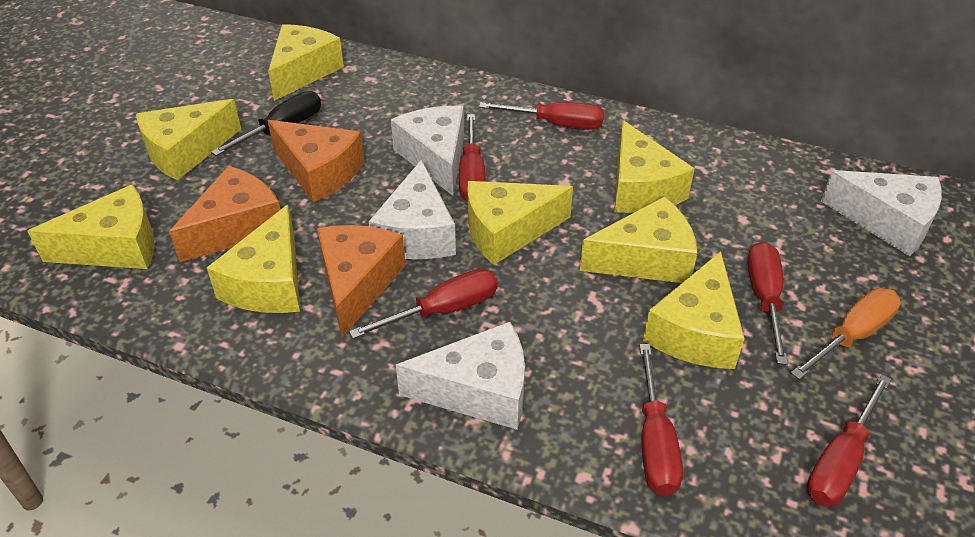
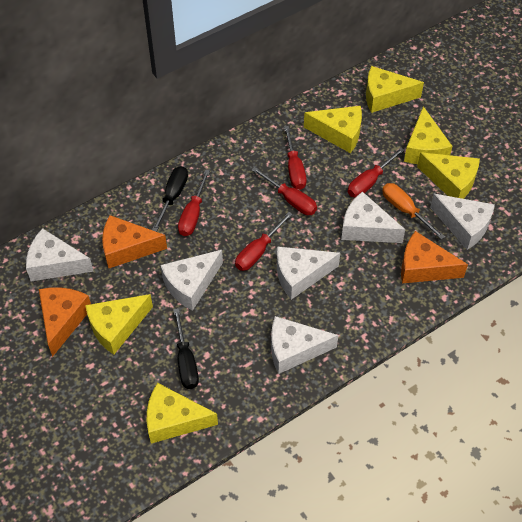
black screwdriver: 1 -> 2
red screwdriver: 6 -> 5
white cheese: 4 -> 6
yellow cheese: 8 -> 6

